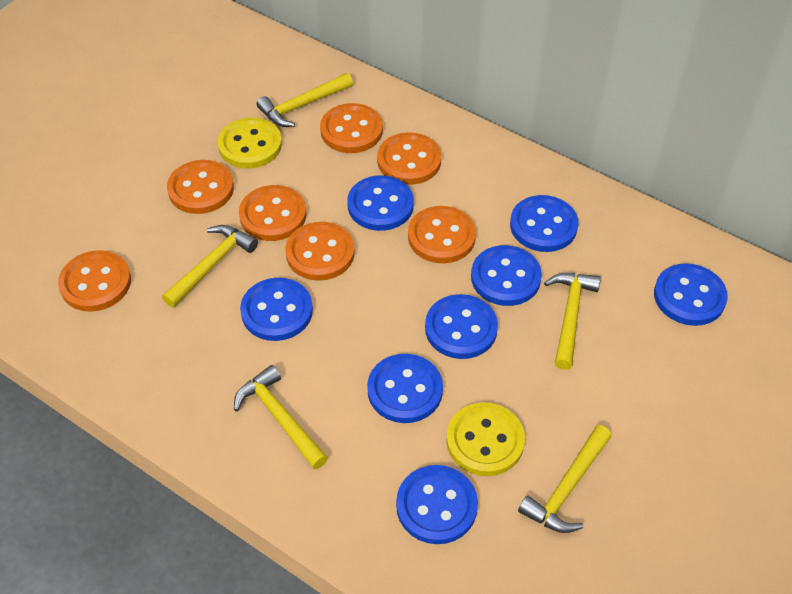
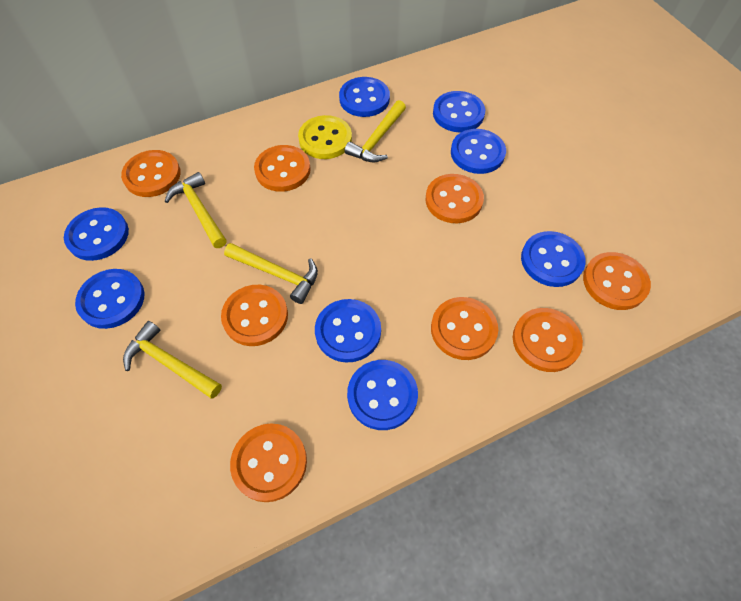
orange button: 7 -> 8
yellow button: 2 -> 1
yellow hammer: 5 -> 4

